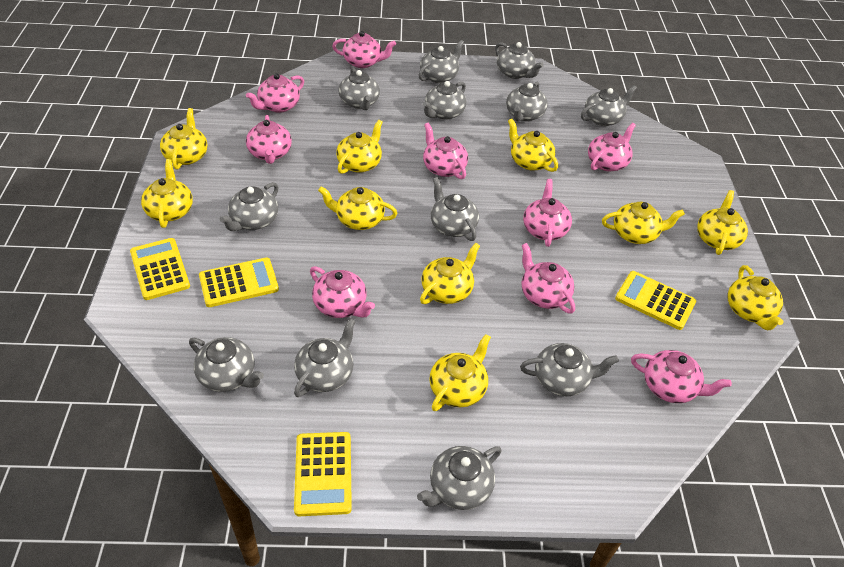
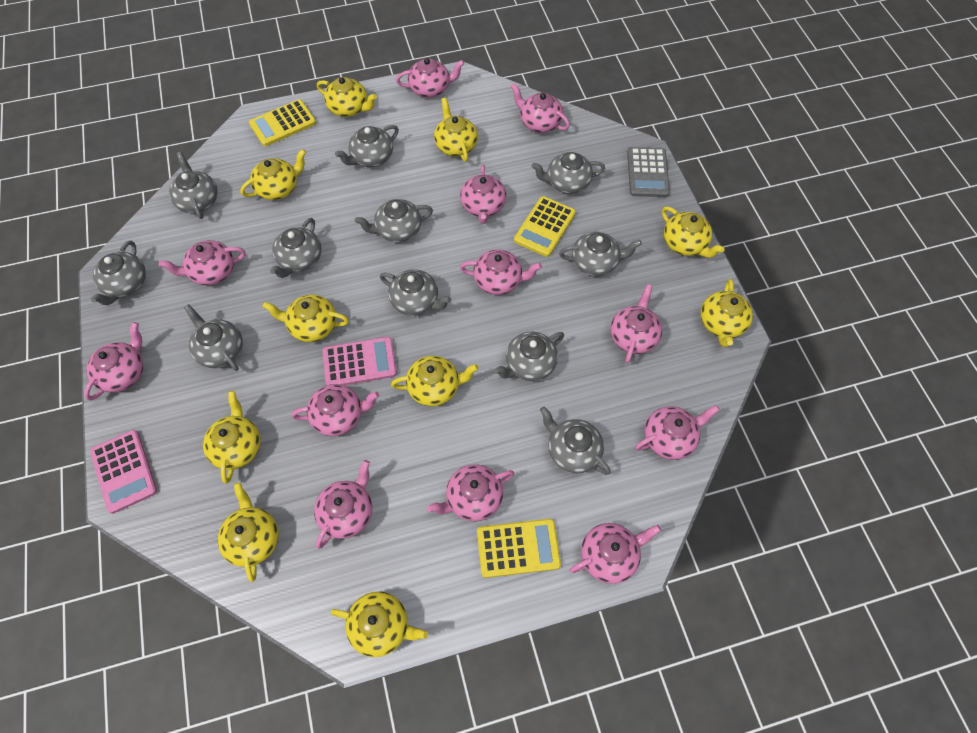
grey calculator: 0 -> 1
grey teapot: 12 -> 11
pink calculator: 0 -> 2
pink teapot: 9 -> 12
yellow calculator: 4 -> 3

